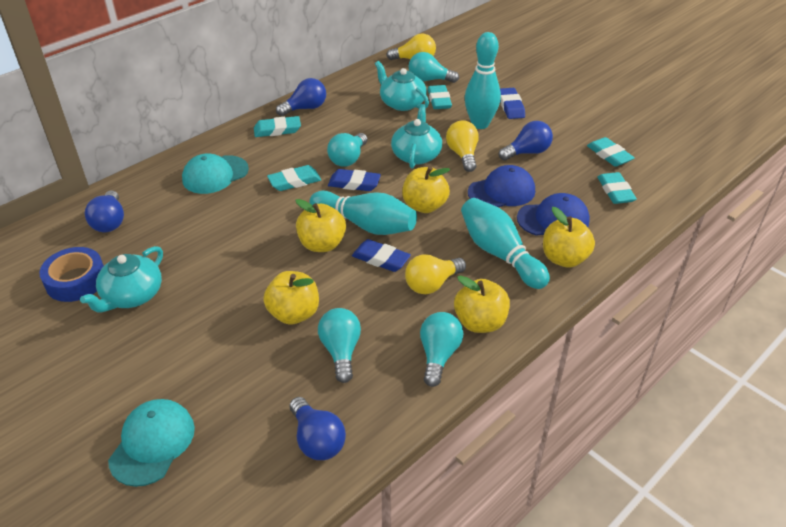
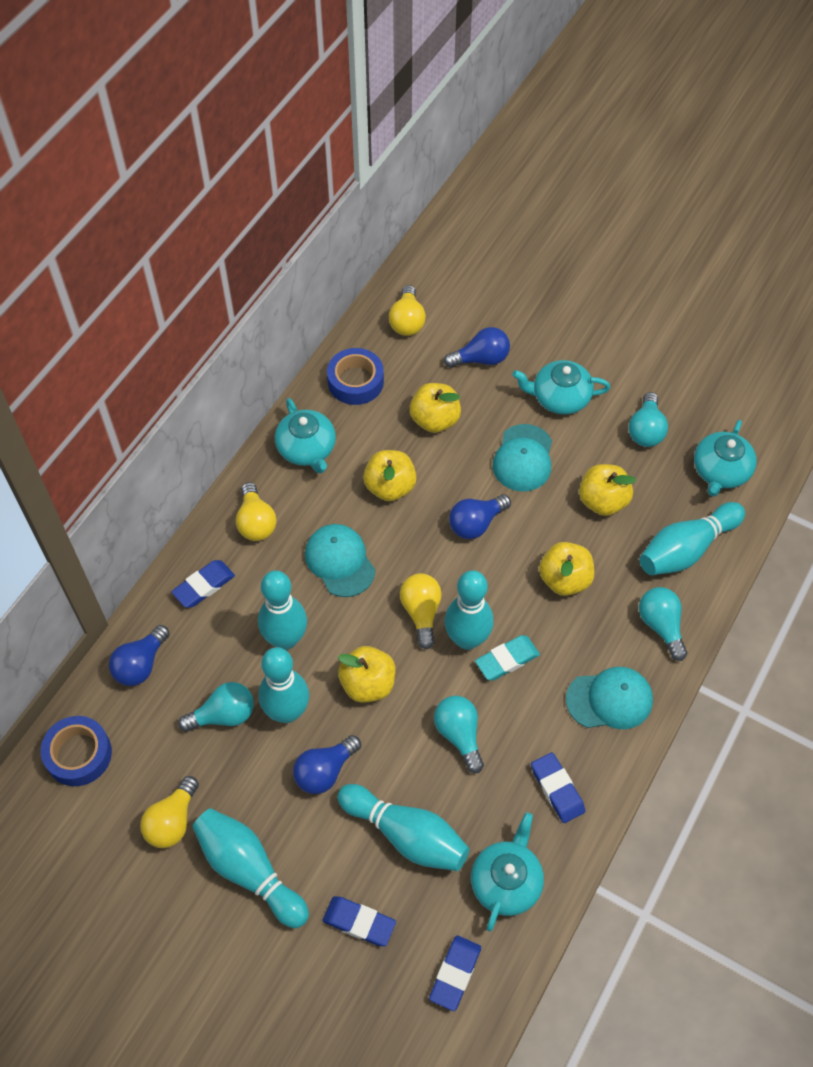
blue cap: 2 -> 0
blue eraser: 3 -> 4
blue tape: 1 -> 2
turquoise bowling pin: 3 -> 6
turquoise cap: 2 -> 3
turquoise eraser: 5 -> 1
turquoise teapot: 3 -> 4
yellow light bulb: 3 -> 4

